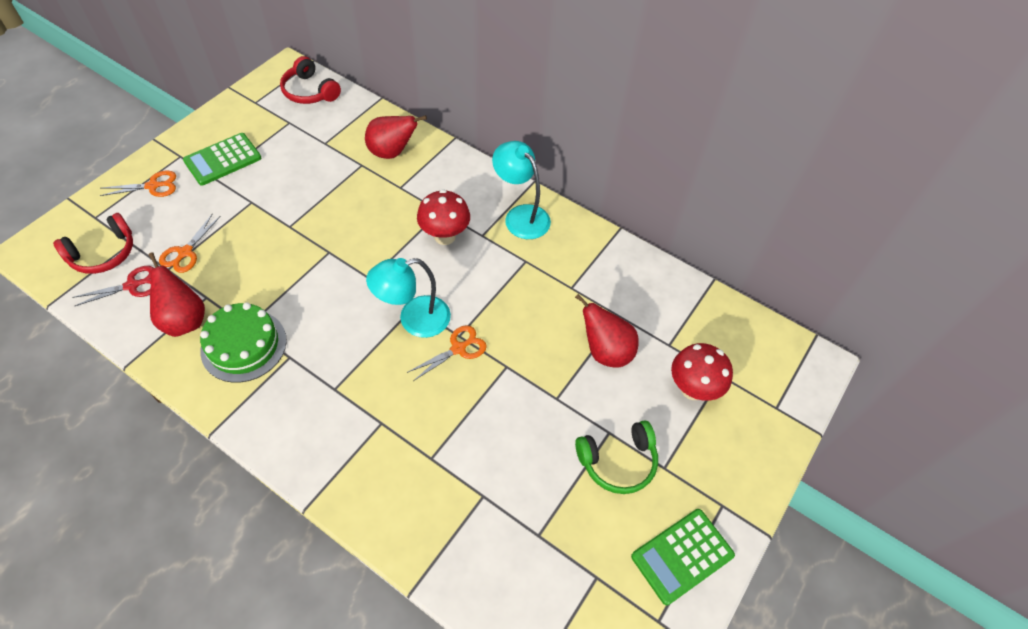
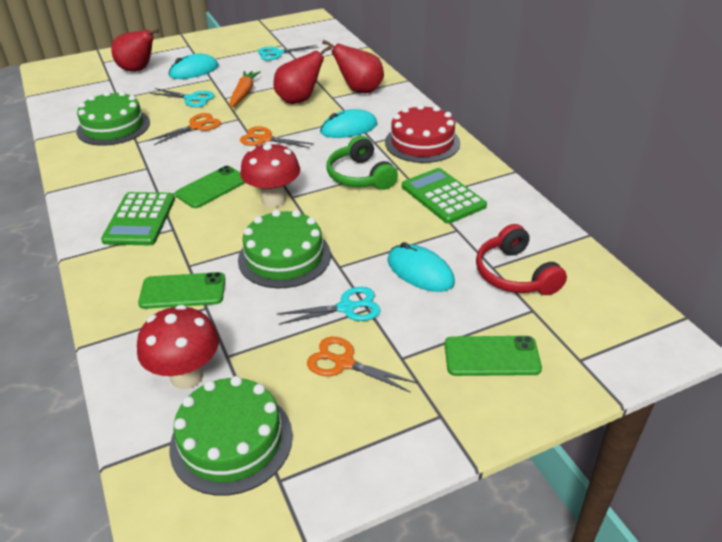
green cake: 1 -> 3
green phone: 0 -> 3
orange carrot: 0 -> 1
red cake: 0 -> 1
red headphones: 2 -> 1
red scissors: 1 -> 0
turquoise lamp: 2 -> 0
turquoise mouse: 0 -> 3
turquoise scissors: 0 -> 3

